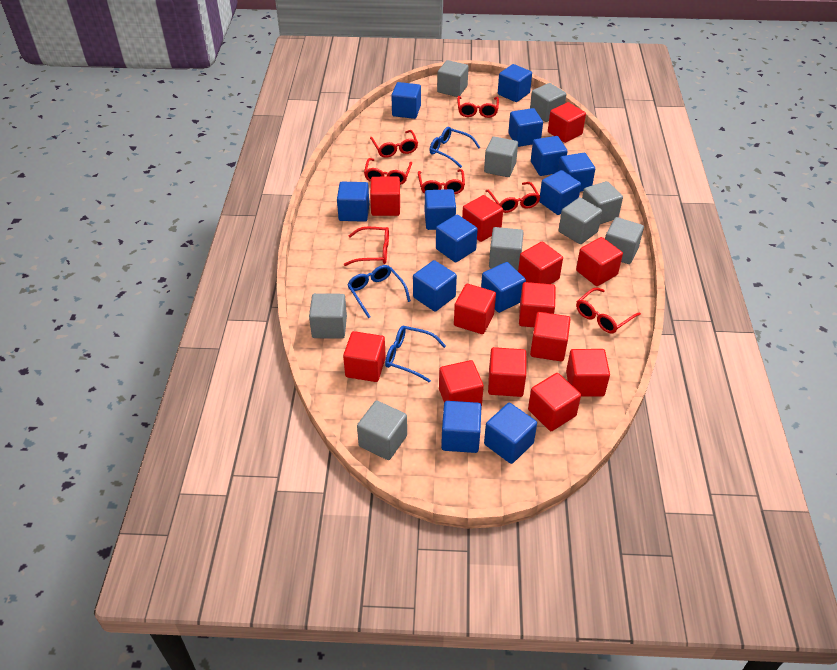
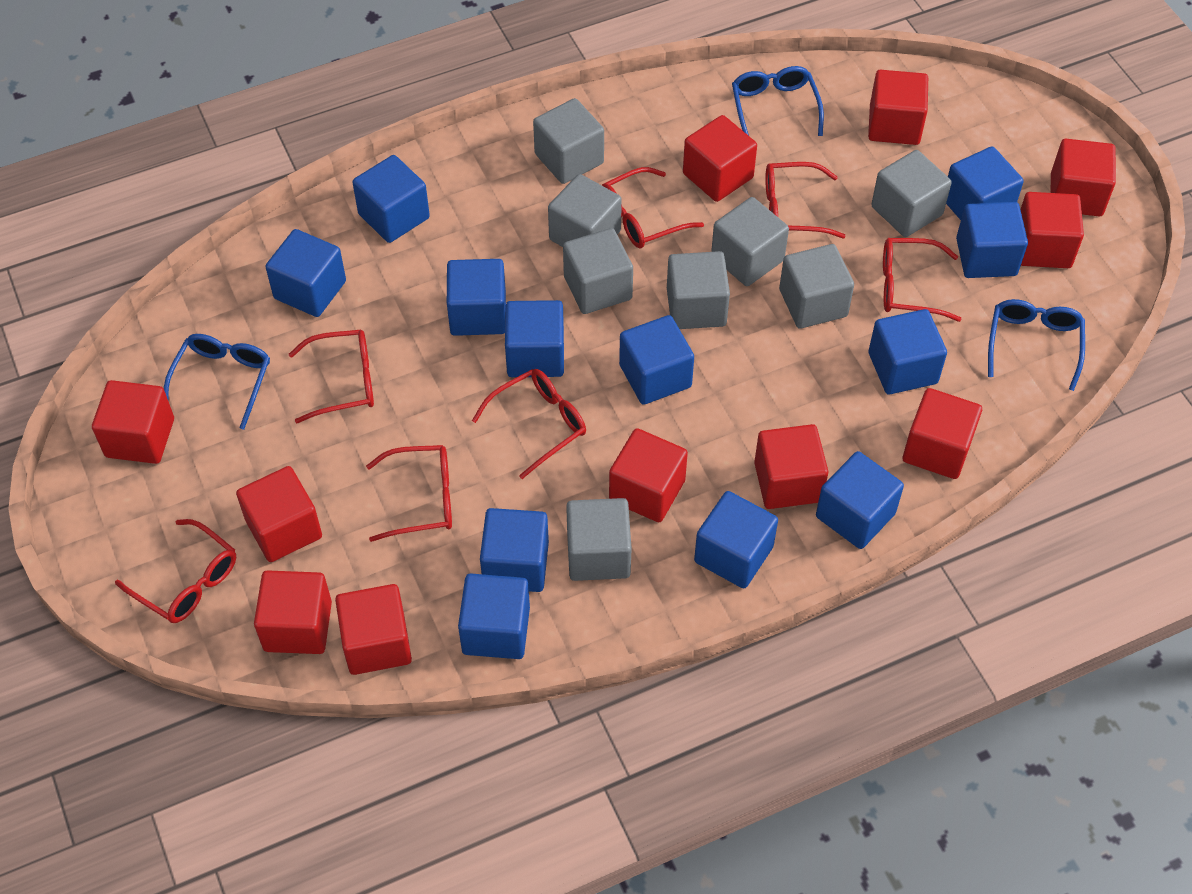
blue cube: 13 -> 12
grey cube: 9 -> 8
red cube: 13 -> 11

